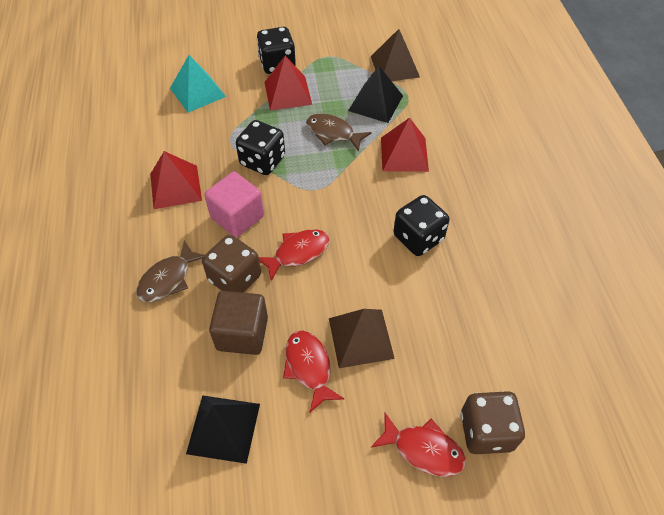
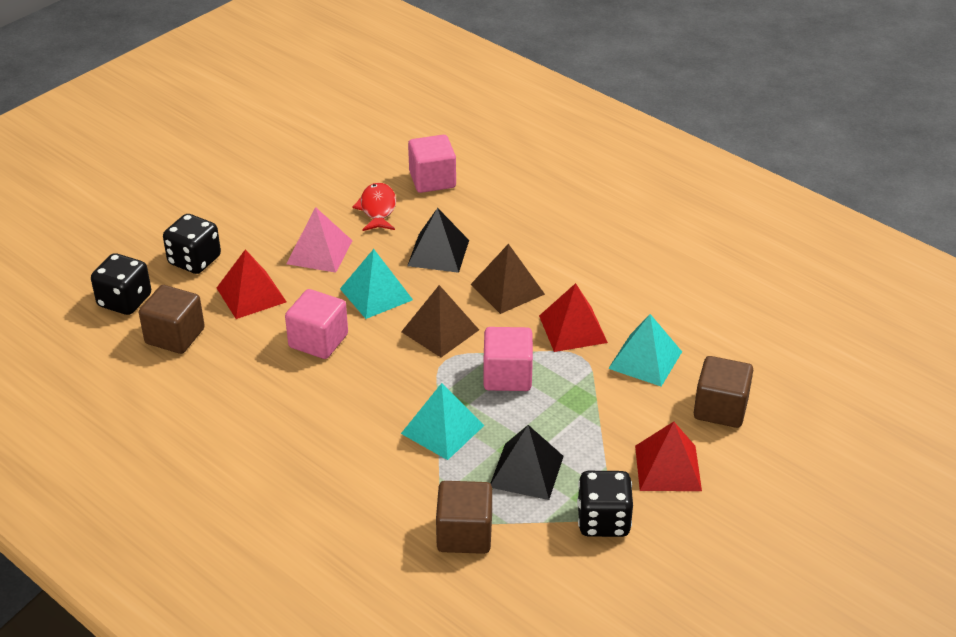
brown cube: 1 -> 3
brown dice: 2 -> 0
brown fish: 2 -> 0
pink cube: 1 -> 3
pink pyramid: 0 -> 1
red fish: 3 -> 1
turquoise pyramid: 1 -> 3

